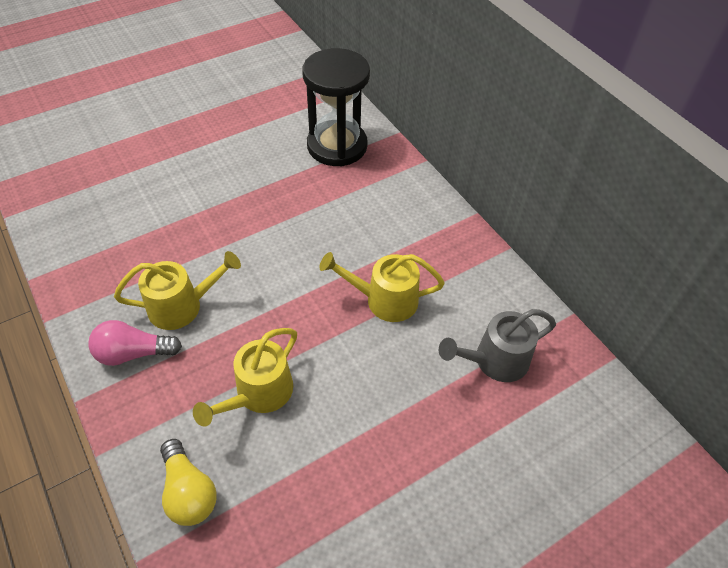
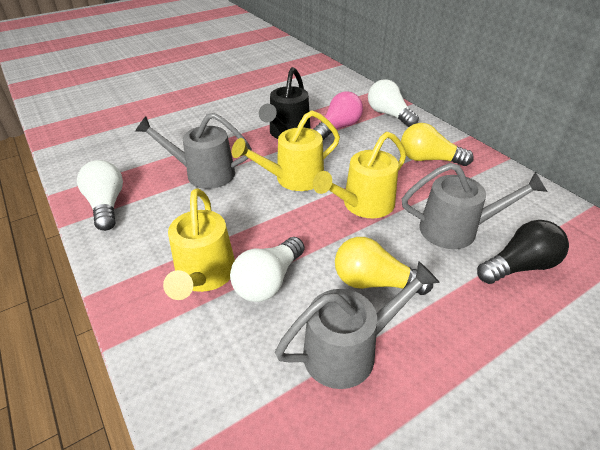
black hourglass: 1 -> 0
black light bulb: 0 -> 1
black watering can: 0 -> 1
grey watering can: 1 -> 3
white light bulb: 0 -> 3
yellow light bulb: 1 -> 2

